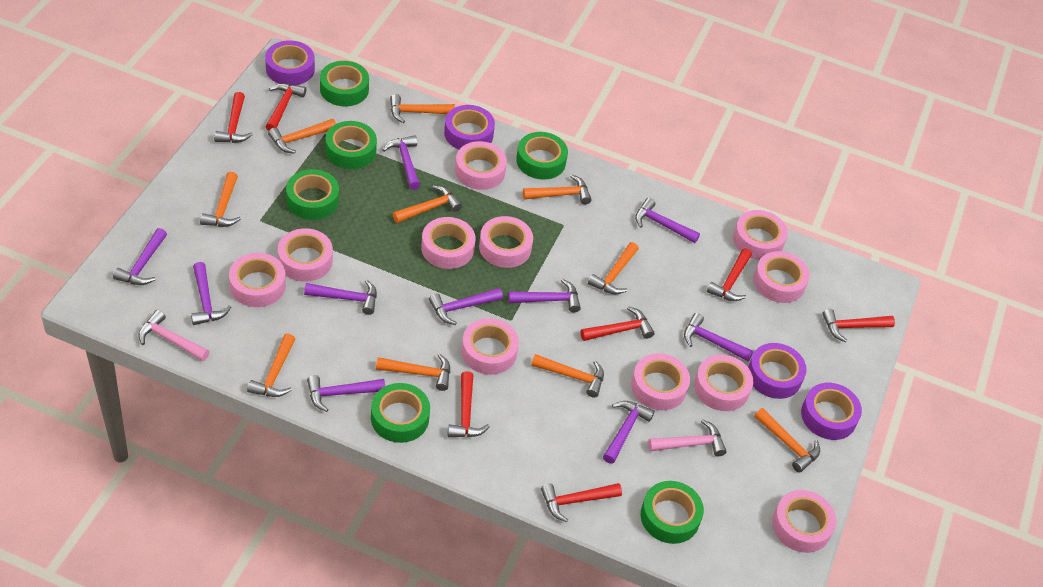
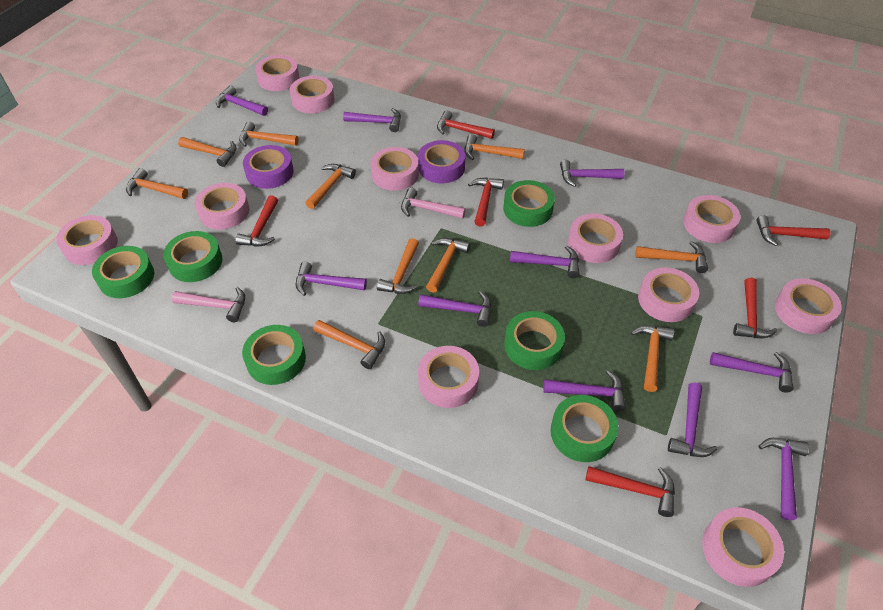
purple tape: 4 -> 2
red hammer: 7 -> 6

